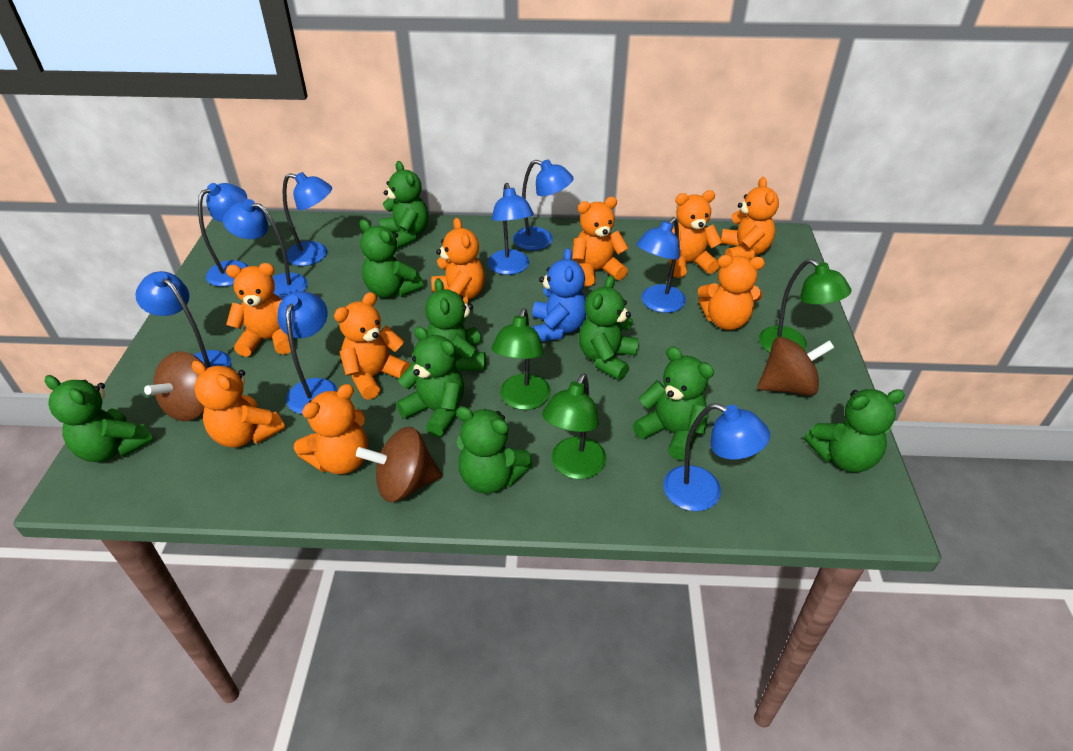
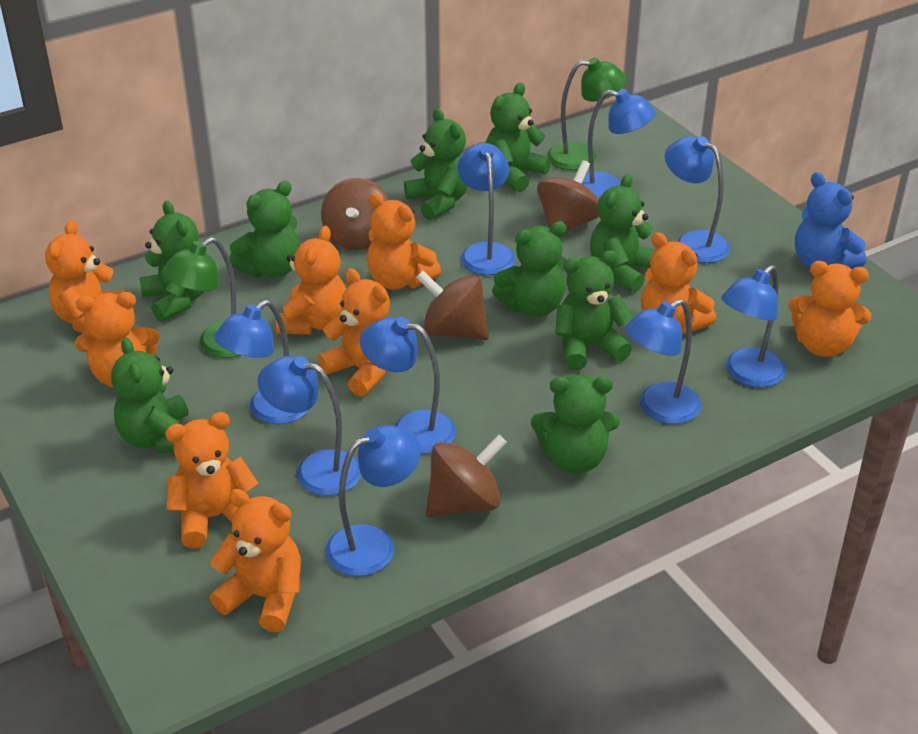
brown spinning top: 3 -> 4
green lamp: 3 -> 2

